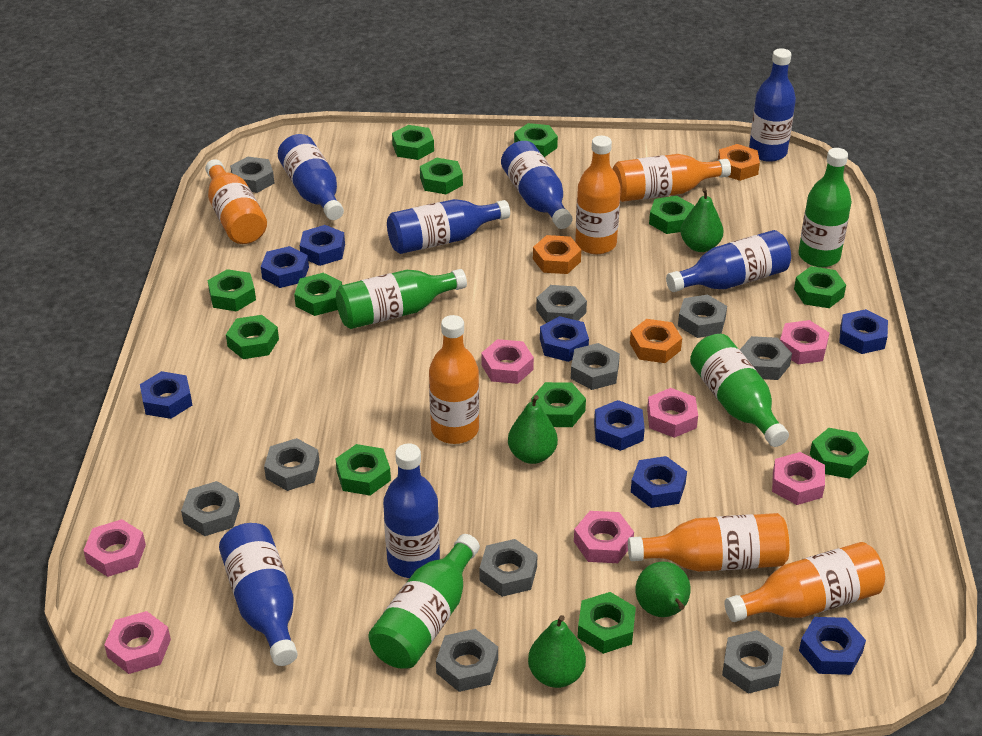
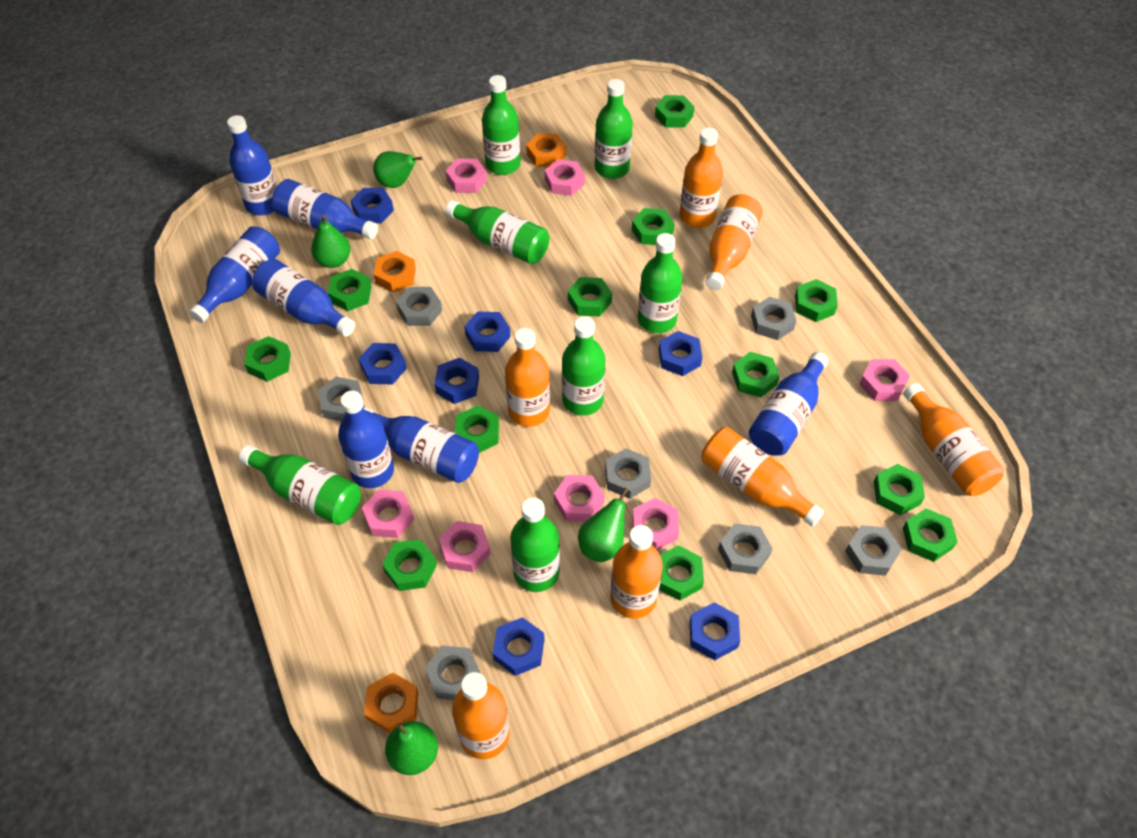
blue nut: 8 -> 7
green bottle: 4 -> 7
grey nut: 10 -> 7
orange bottle: 6 -> 7

